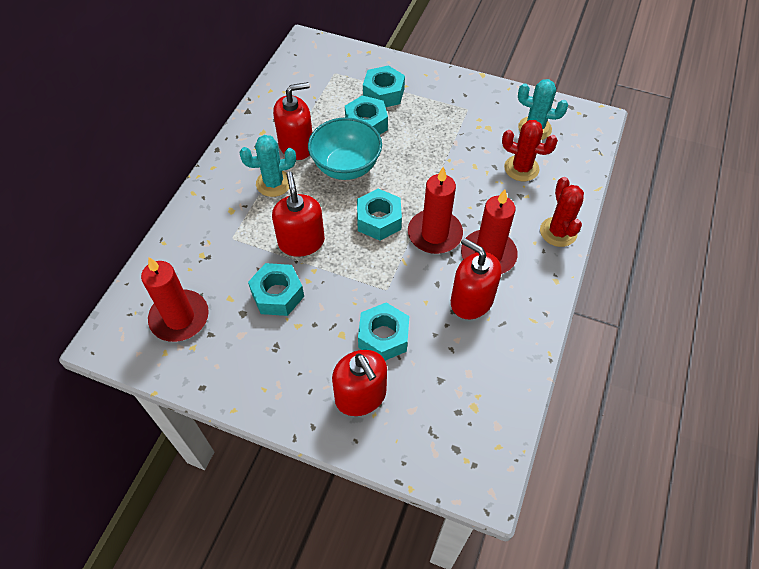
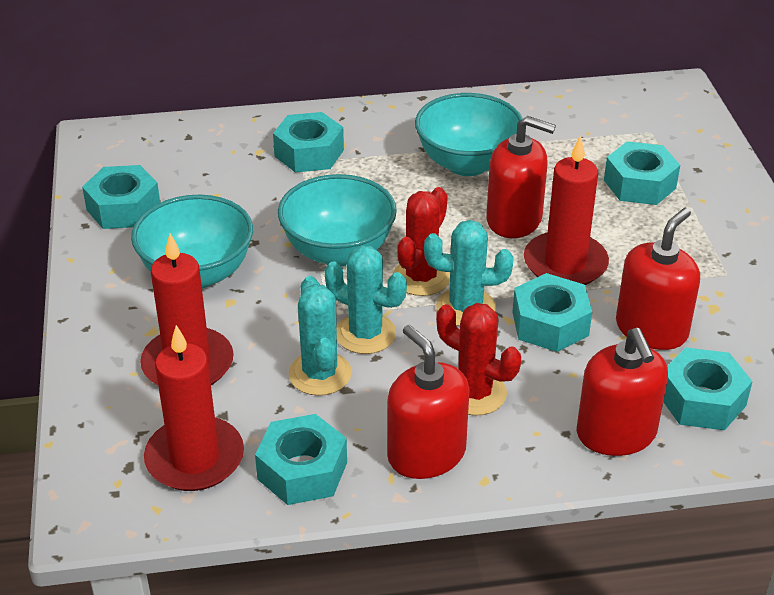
turquoise bowl: 1 -> 3
turquoise cactus: 2 -> 3
turquoise nut: 5 -> 6

